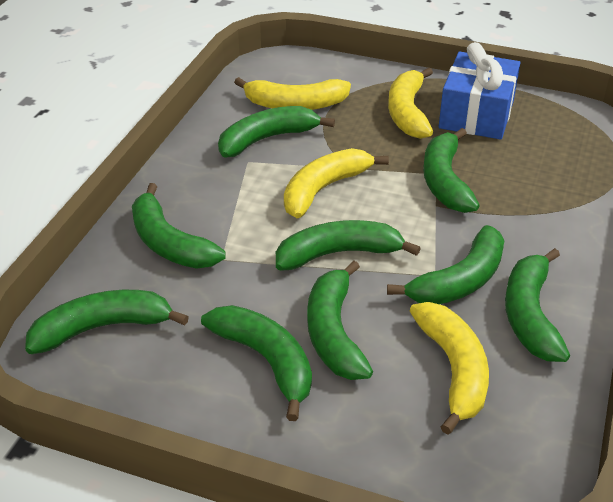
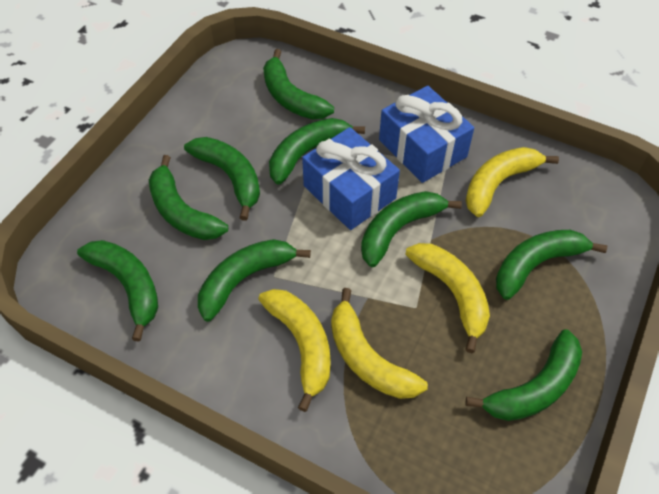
blue gift: 1 -> 2

